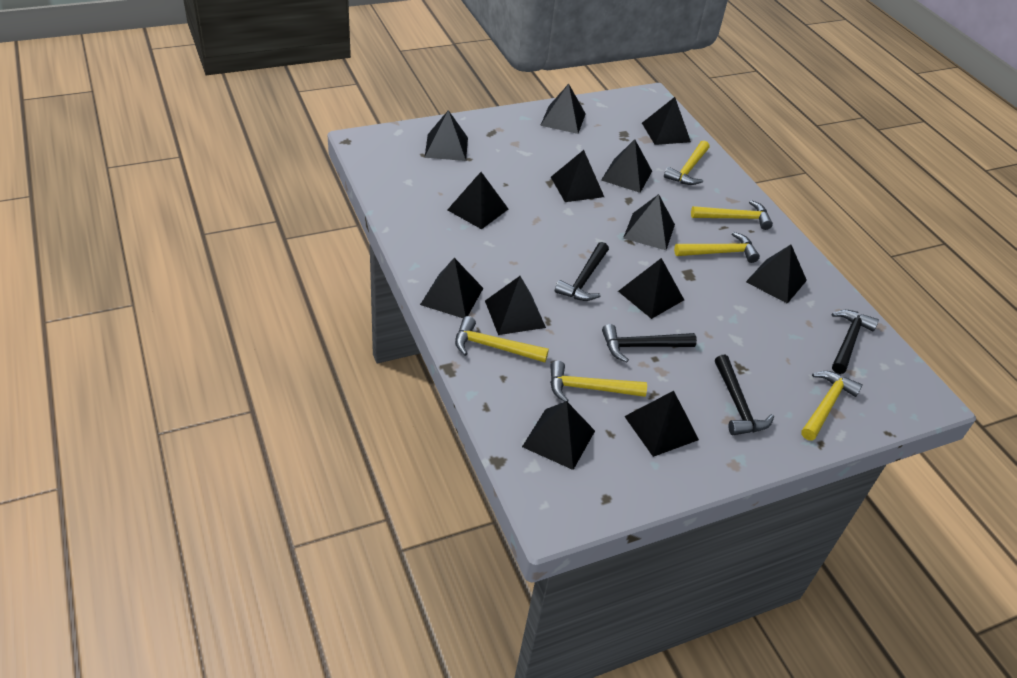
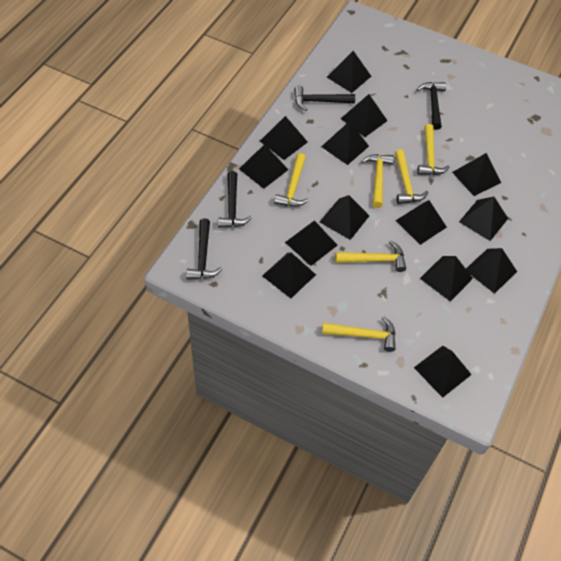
black pyramid: 13 -> 14

